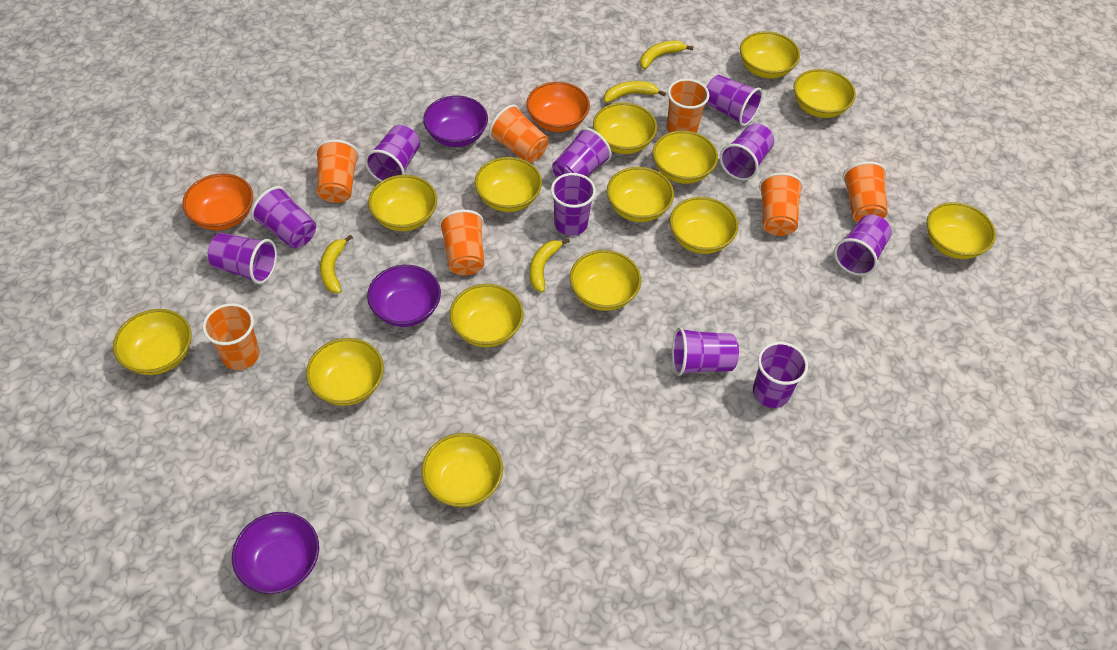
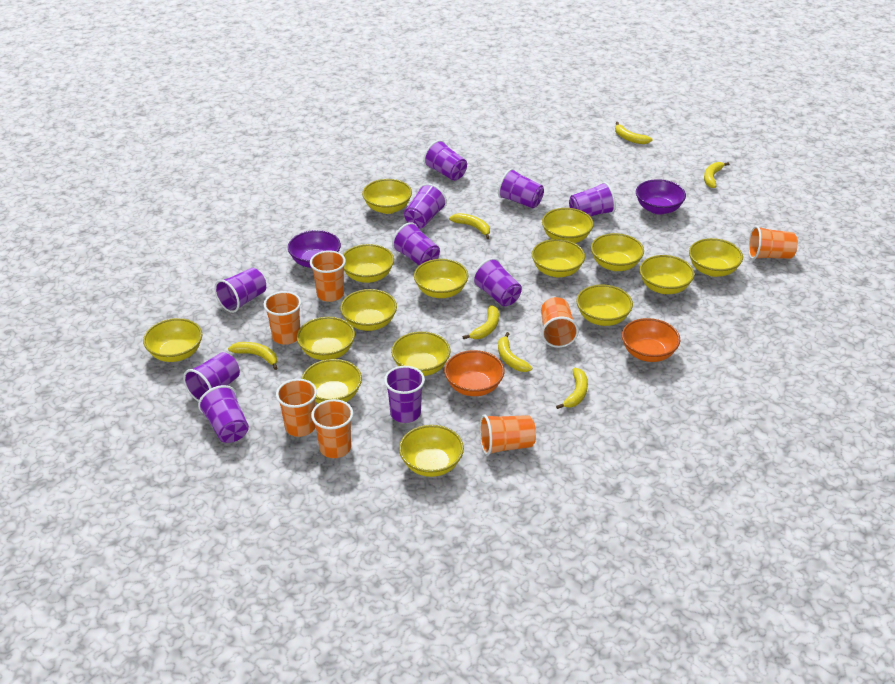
purple bowl: 3 -> 2
yellow banana: 4 -> 7
yellow bowl: 14 -> 15

